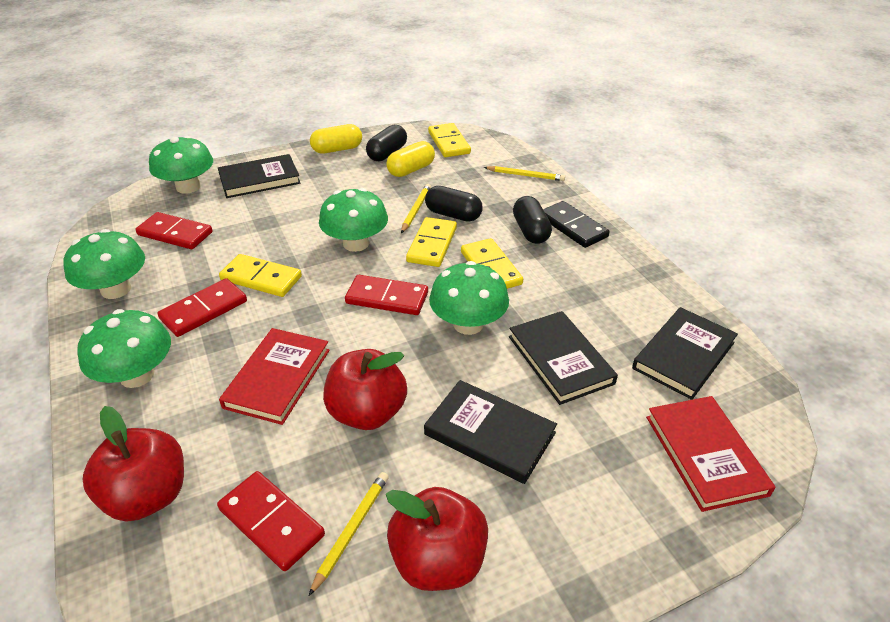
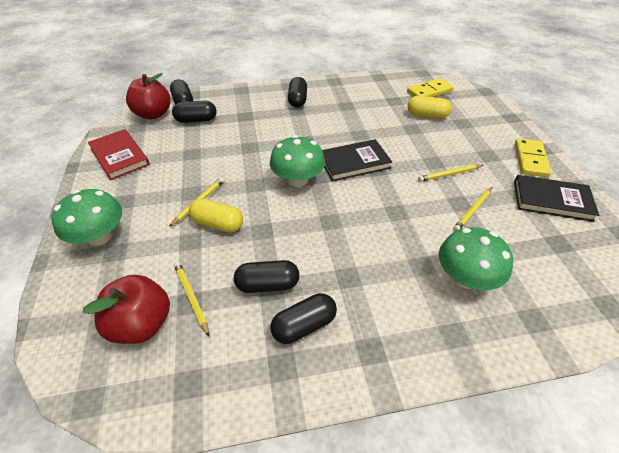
black book: 4 -> 2
black capsule: 3 -> 5
black domino: 1 -> 0
green mushroom: 5 -> 3
red apple: 3 -> 2
red book: 2 -> 1
red domino: 4 -> 0
yellow domino: 4 -> 2
yellow pencil: 3 -> 4

